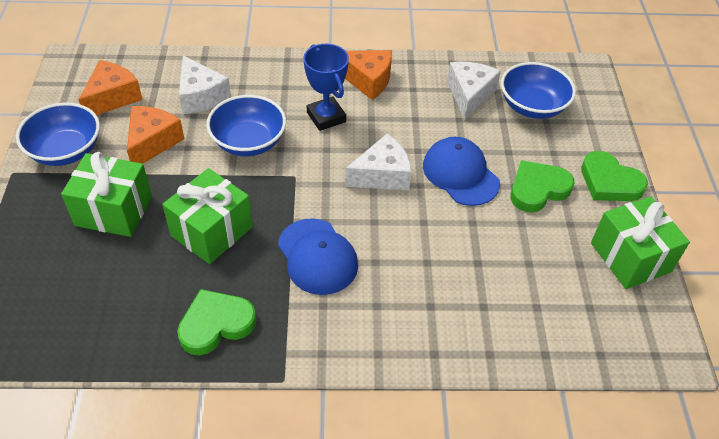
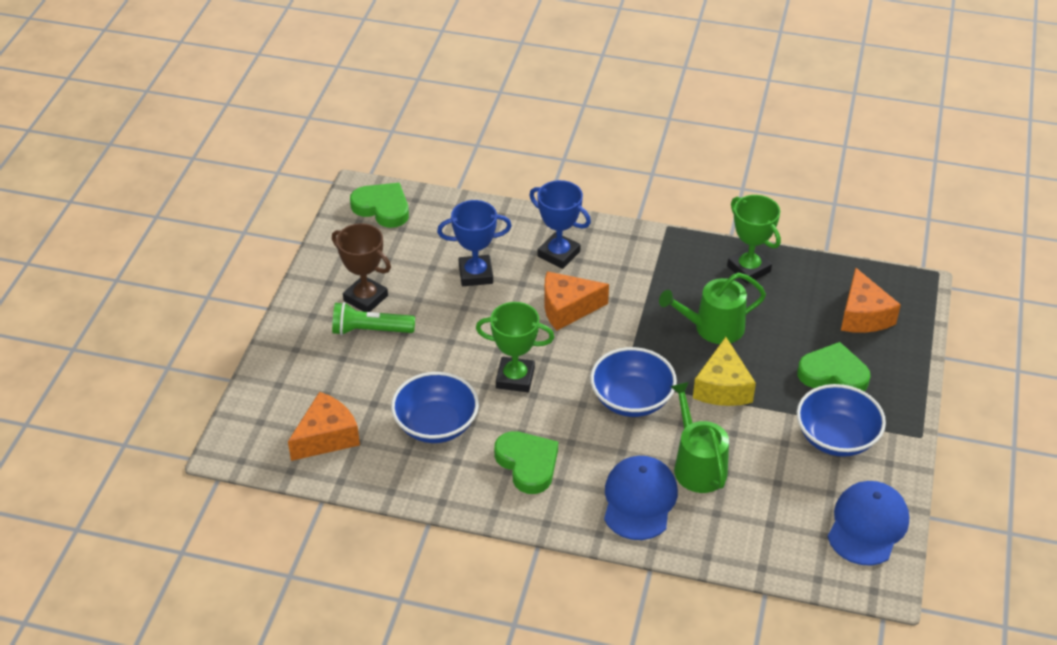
blue trophy: 1 -> 2
brown trophy: 0 -> 1
green flashlight: 0 -> 1
green gift: 3 -> 0
green trophy: 0 -> 2
green watering can: 0 -> 2
white cheese: 3 -> 0
yellow cheese: 0 -> 1

